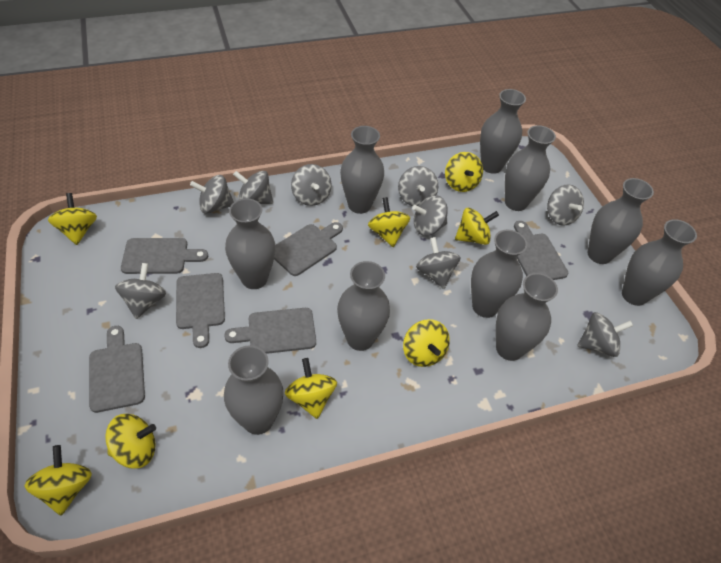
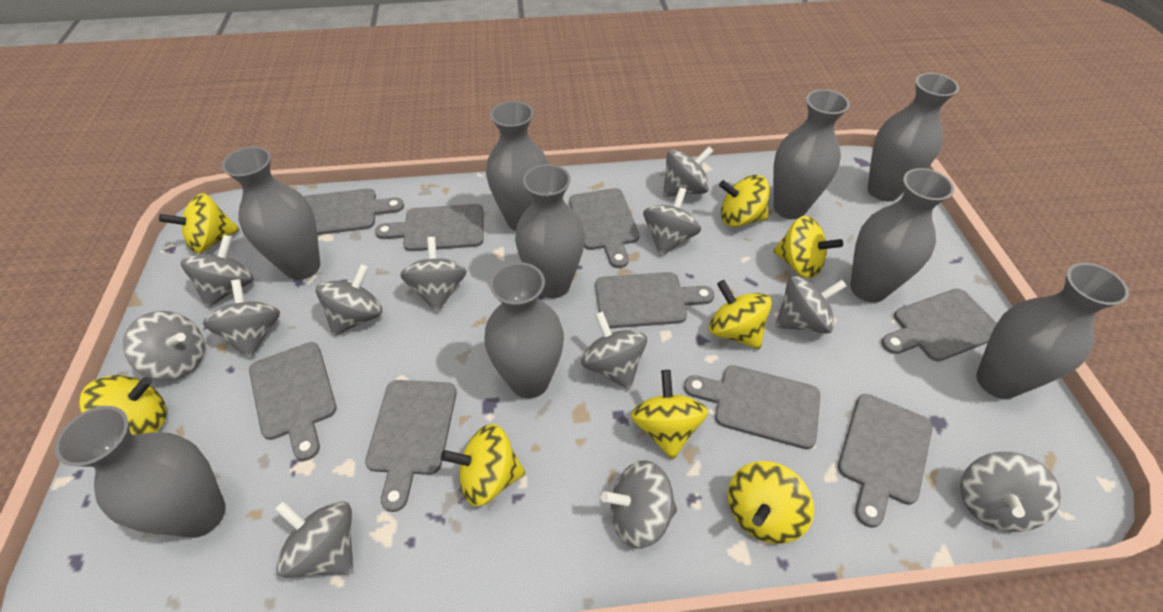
grey cutting board: 6 -> 9
grey spinning top: 9 -> 12
grey vase: 10 -> 9

